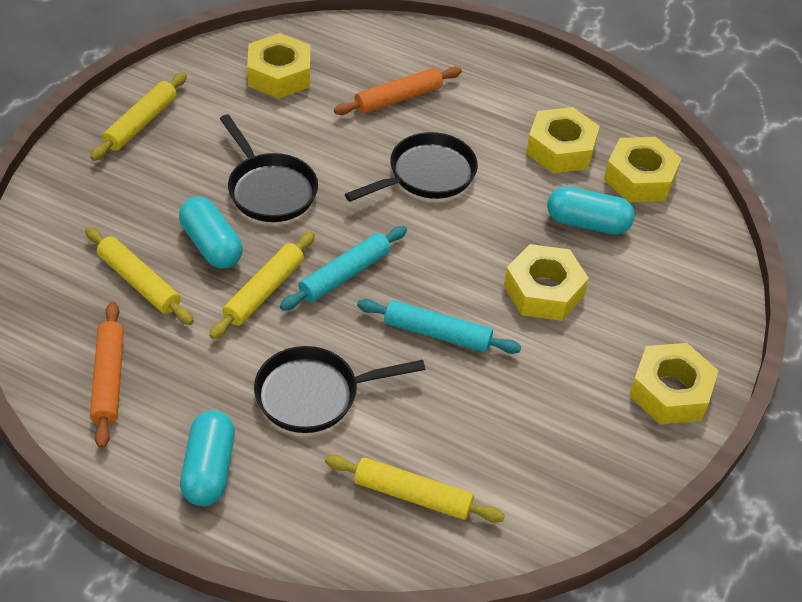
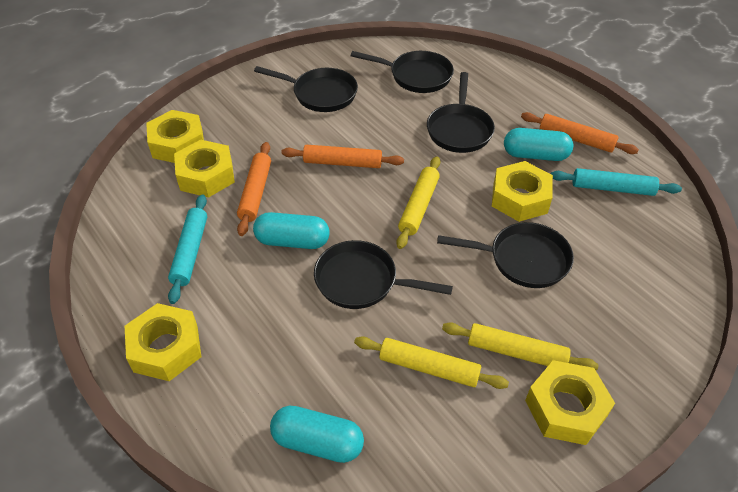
black pan: 3 -> 5
orange rolling pin: 2 -> 3
yellow rolling pin: 4 -> 3

